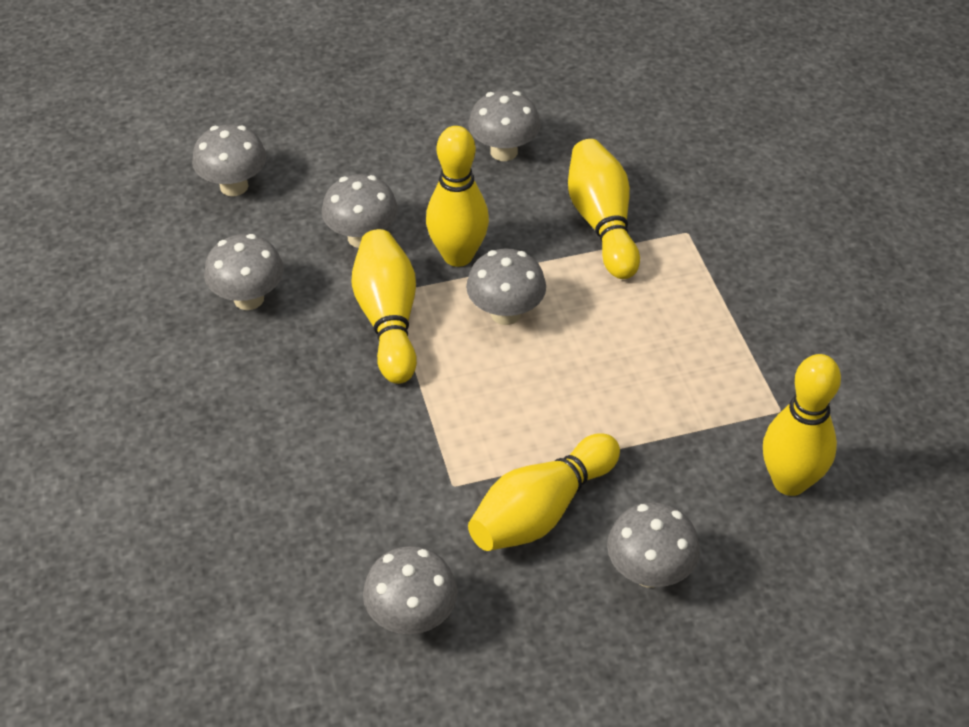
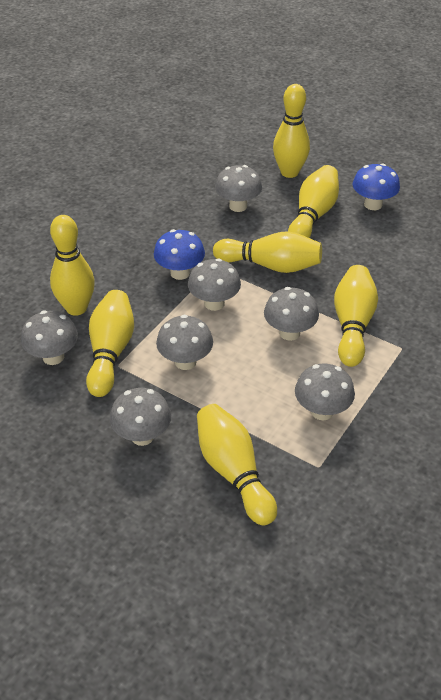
blue mushroom: 0 -> 2
yellow bowling pin: 5 -> 7

